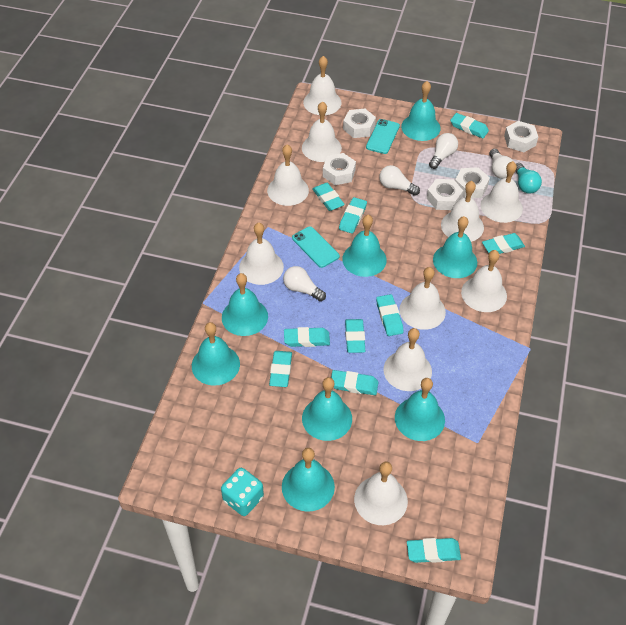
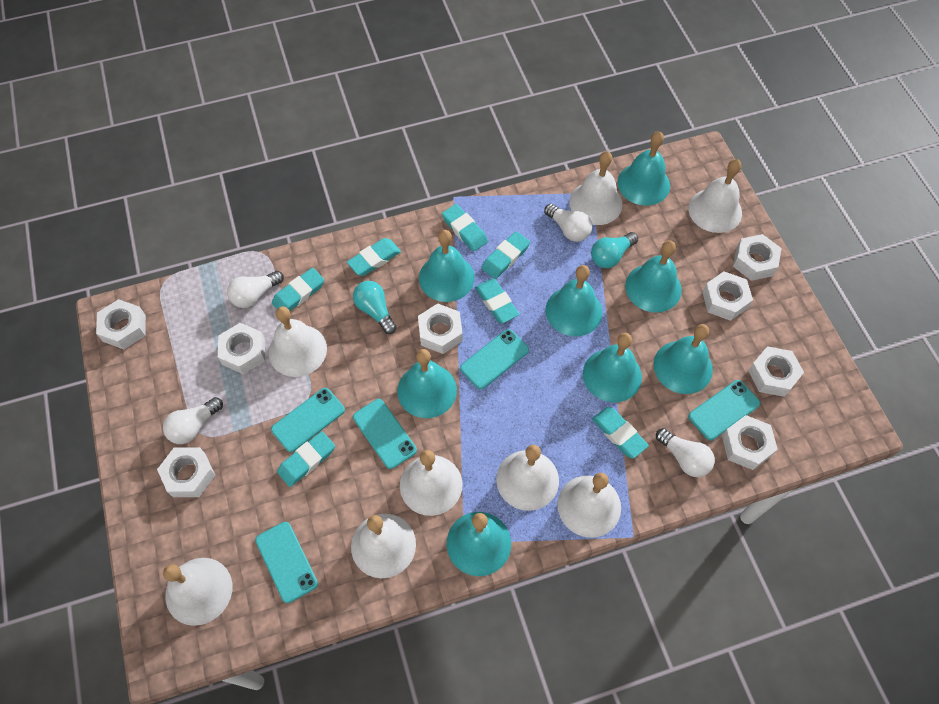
turquoise dice: 1 -> 0
turquoise eraser: 10 -> 7
turquoise light bulb: 1 -> 2
turquoise phone: 2 -> 5
white bell: 10 -> 8
white nut: 5 -> 8

